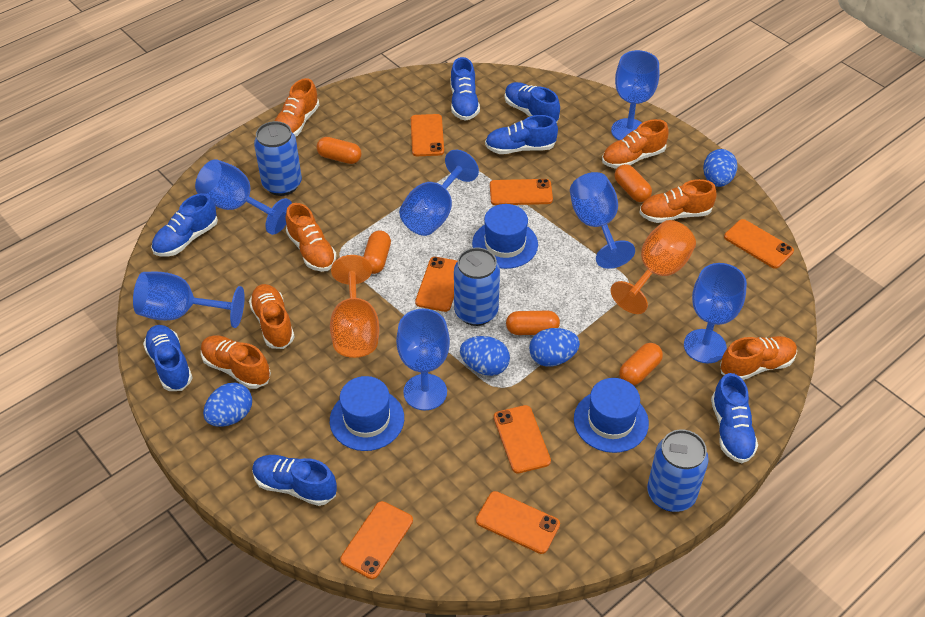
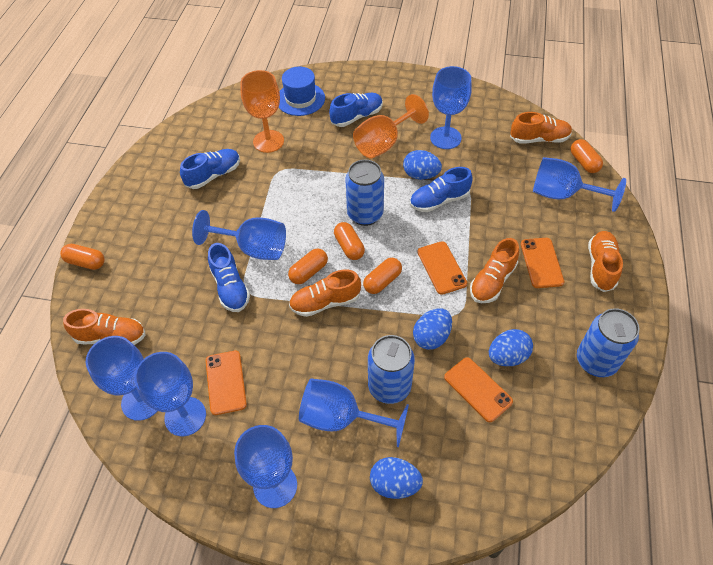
blue hat: 3 -> 1
blue shoe: 7 -> 4
orange phone: 7 -> 4
orange shoe: 7 -> 5

